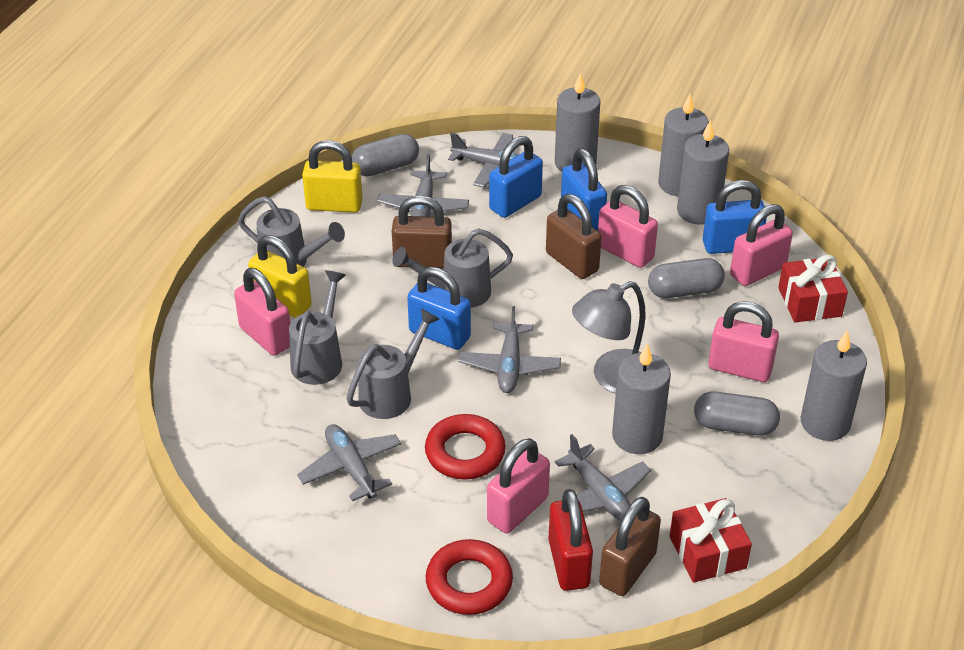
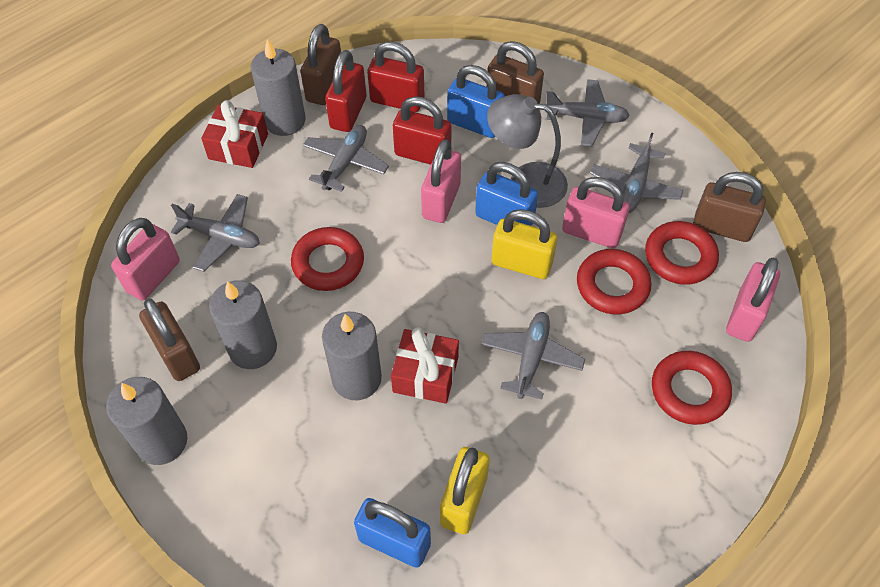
blue padlock: 4 -> 3
brown padlock: 3 -> 4
grey candle: 5 -> 4
grey capsule: 3 -> 0
grey watering can: 4 -> 0
pink padlock: 5 -> 4
red padlock: 1 -> 3
red ring: 2 -> 4

